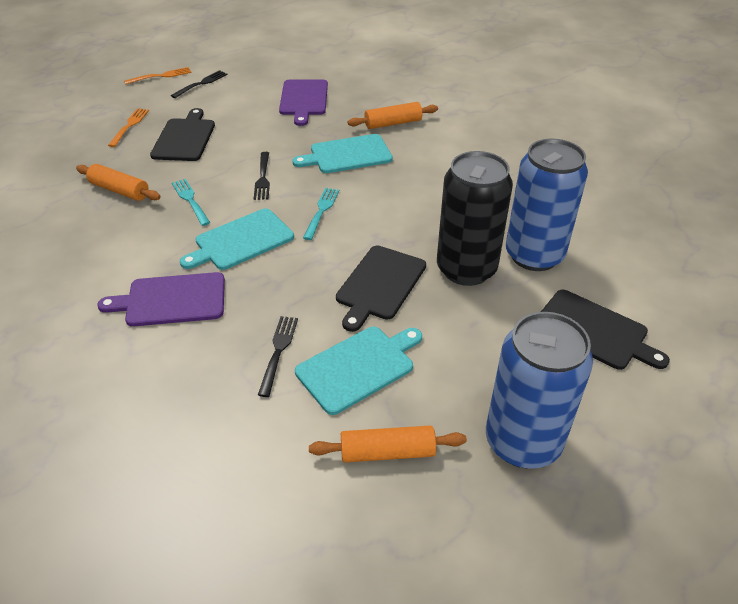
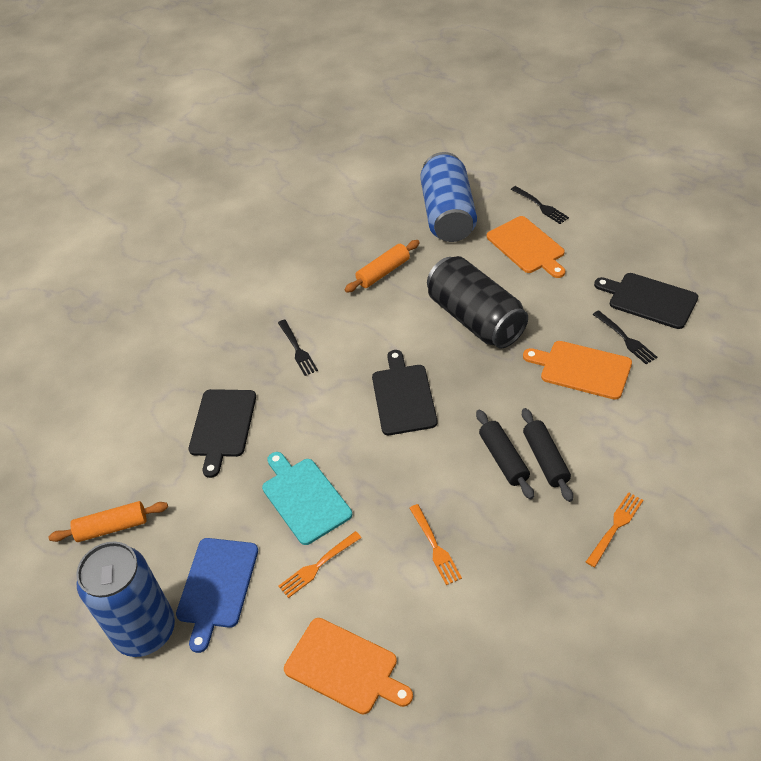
black rolling pin: 0 -> 2
blue cutting board: 0 -> 1
orange cutting board: 0 -> 3
orange fork: 2 -> 3
orange rolling pin: 3 -> 2
purple cutting board: 2 -> 0
turquoise cutting board: 3 -> 1
turquoise fork: 2 -> 0

